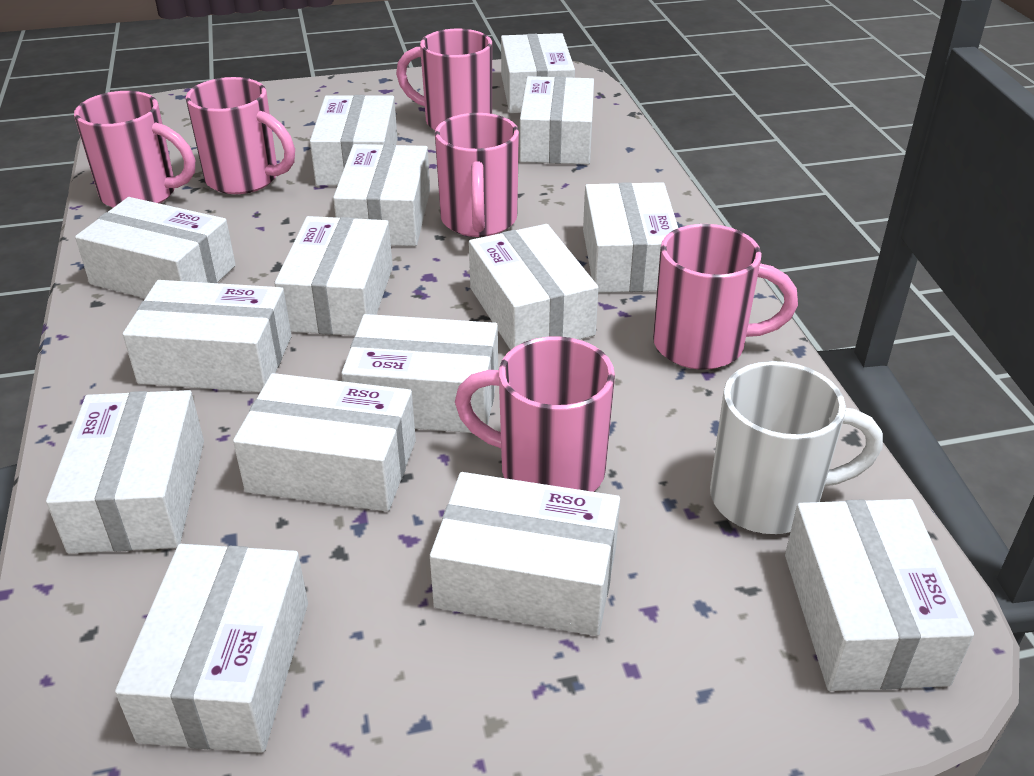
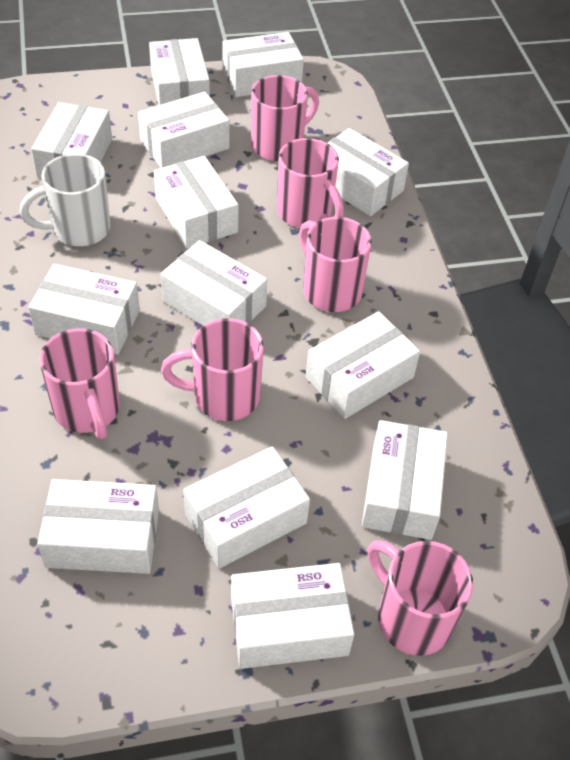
white box: 15 -> 13

